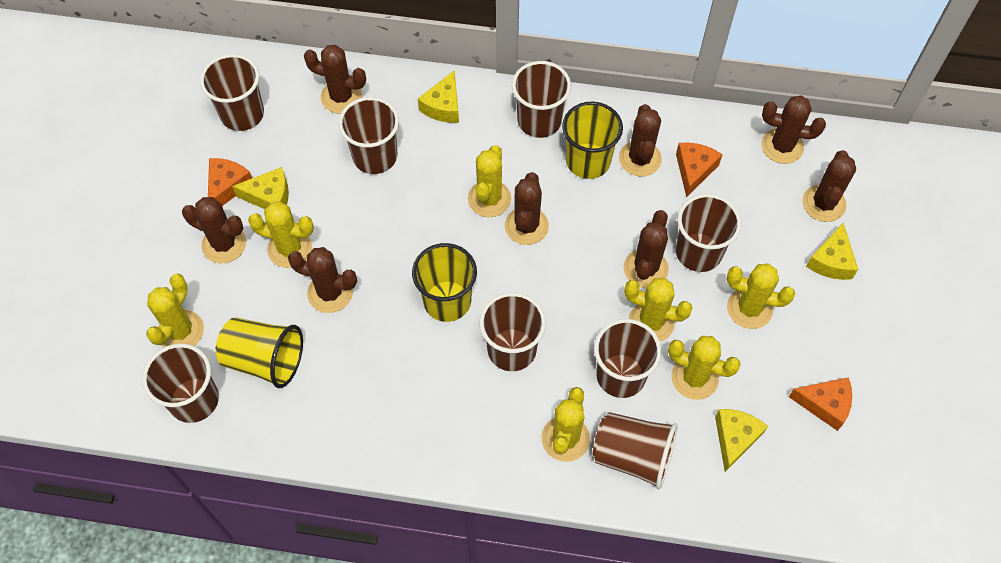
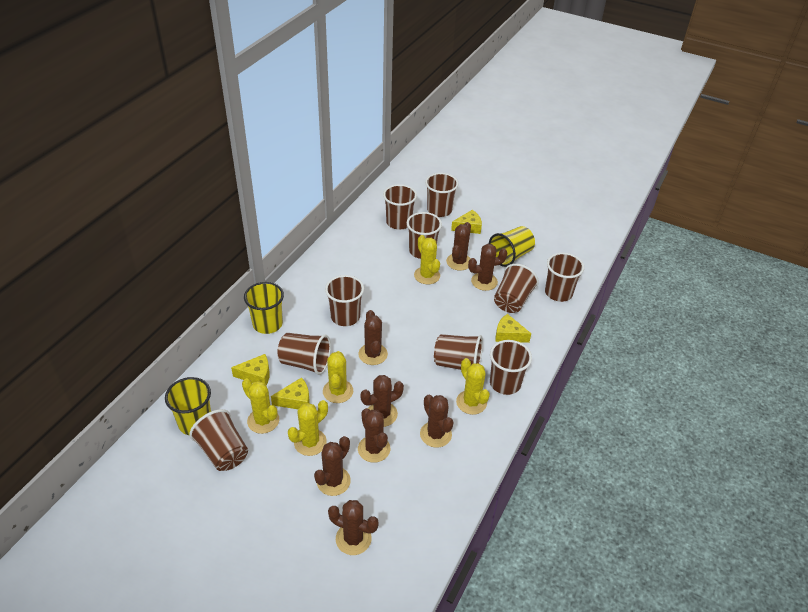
brown cup: 8 -> 10
orange cheese: 3 -> 0
yellow cactus: 7 -> 5

